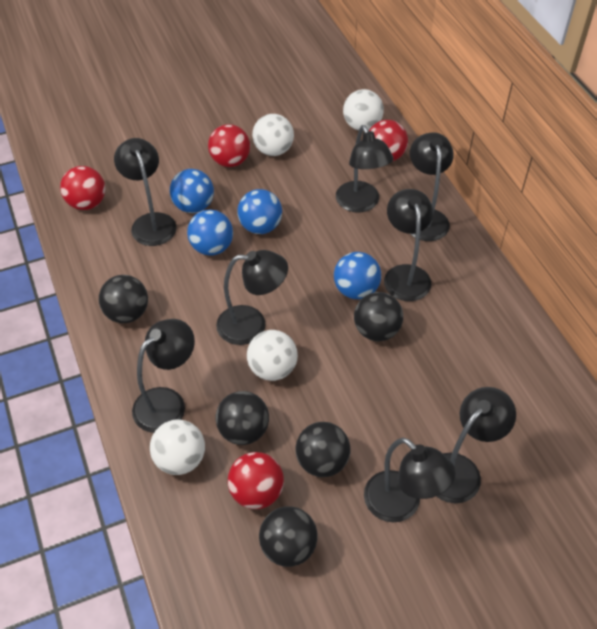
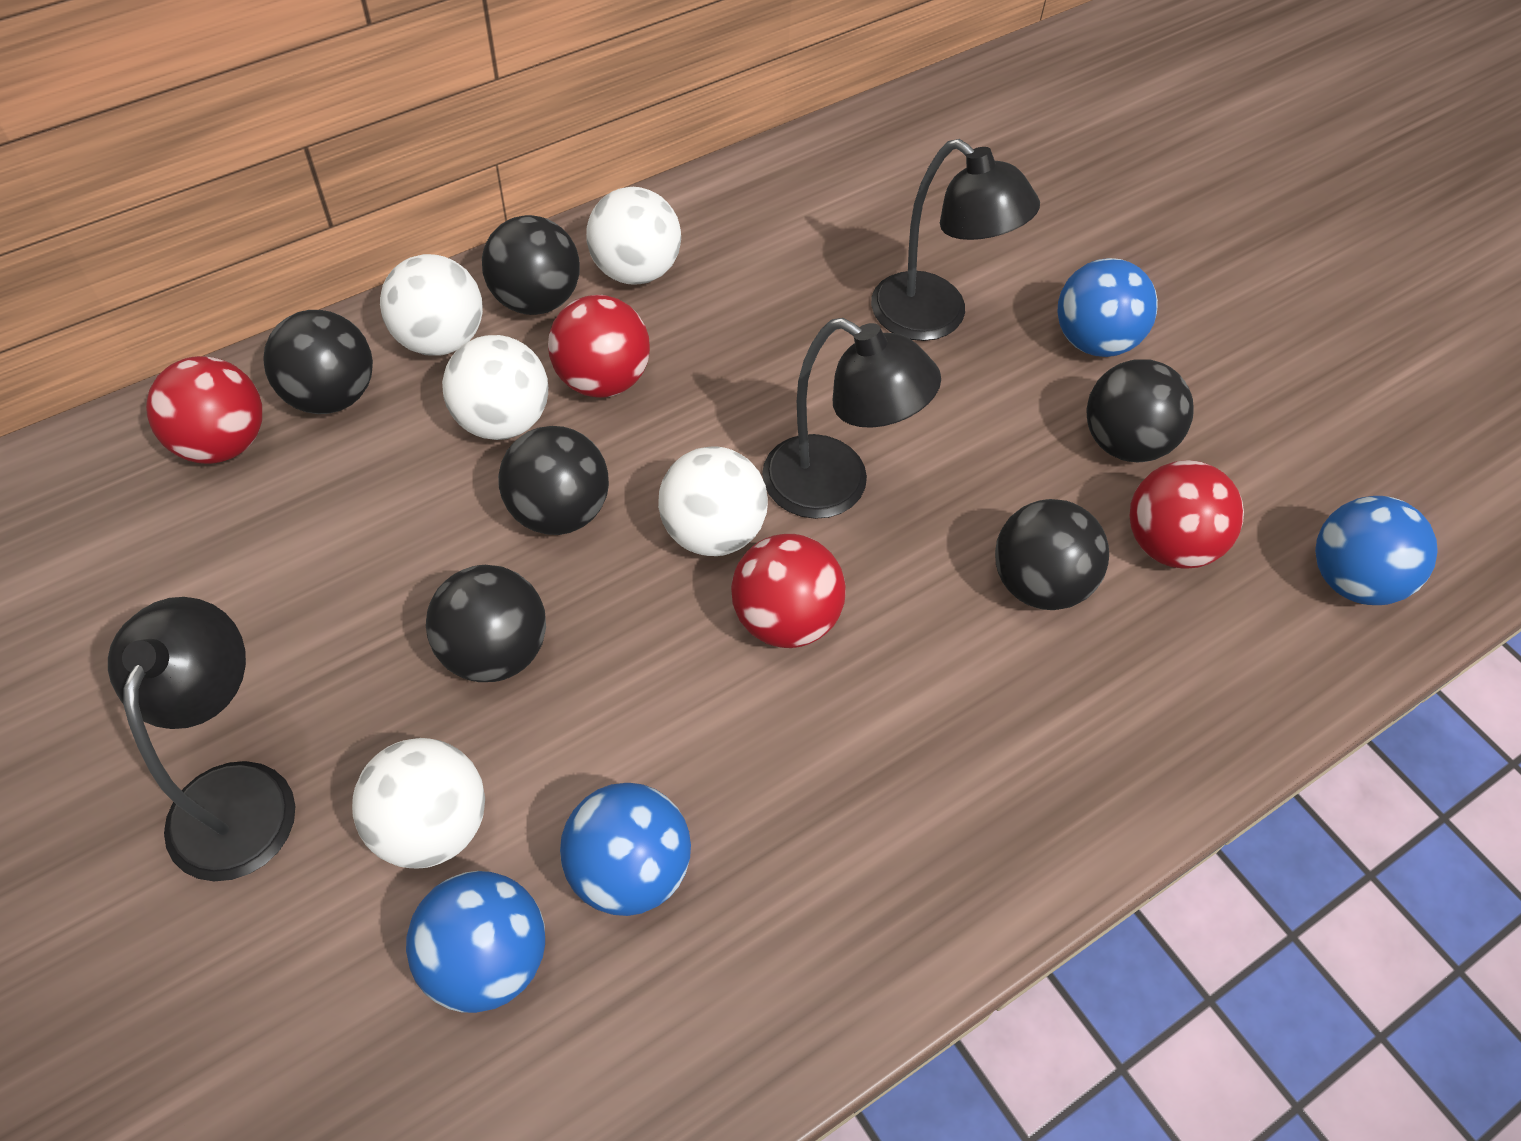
black ball: 5 -> 6
black lamp: 8 -> 3
white ball: 4 -> 5

